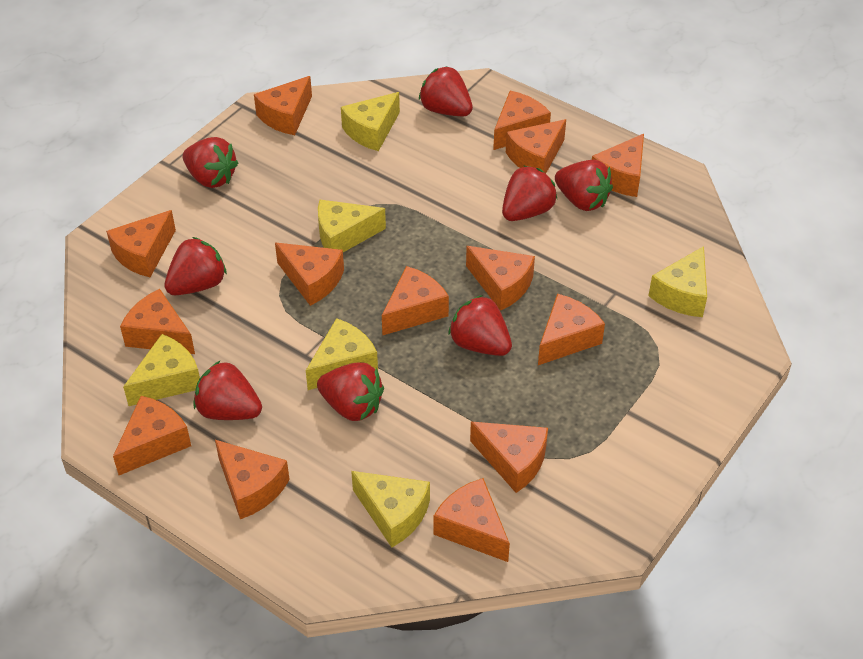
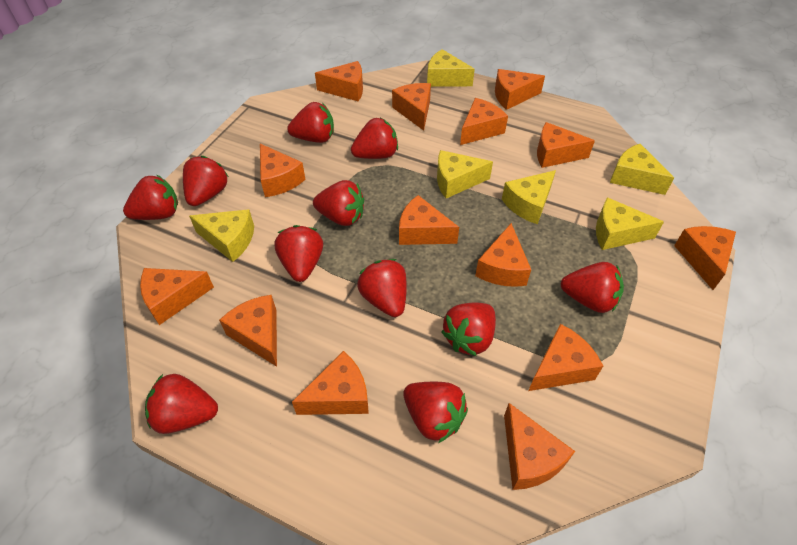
red strawberry: 8 -> 11

